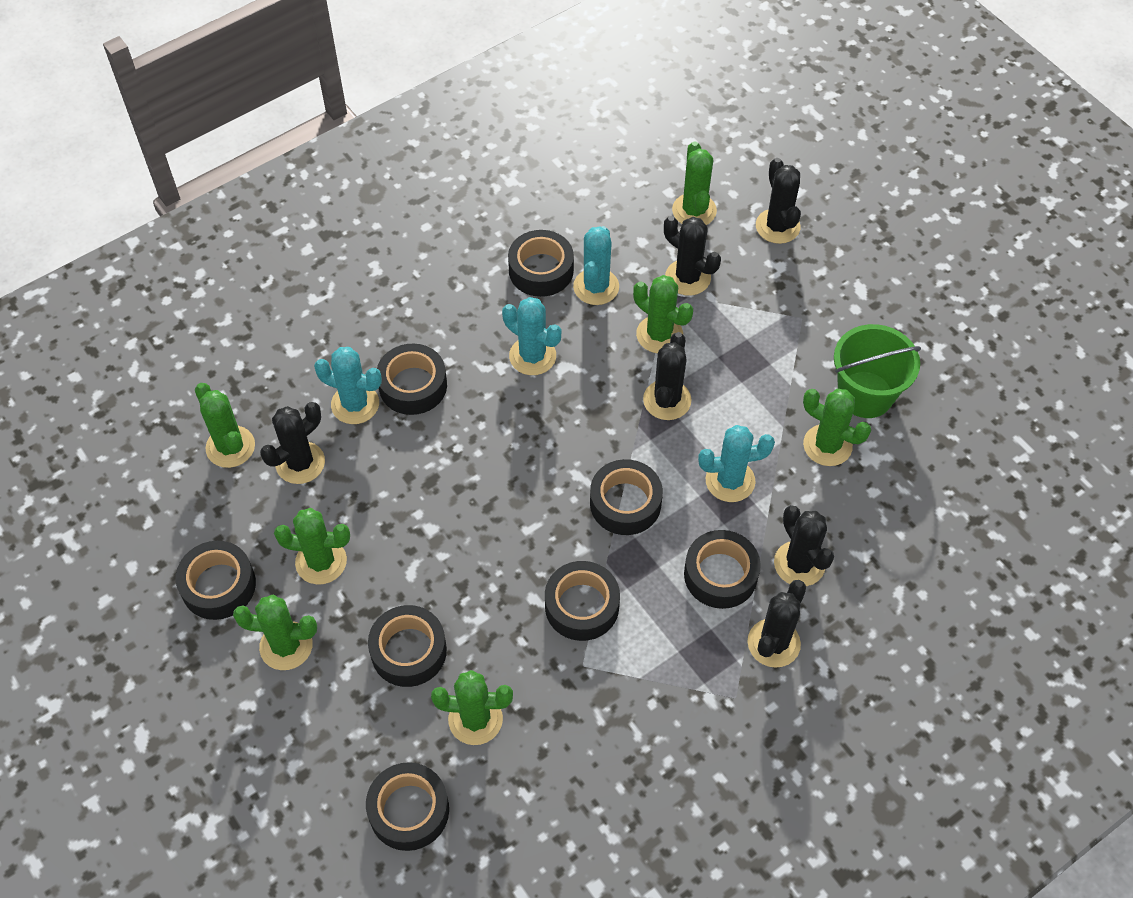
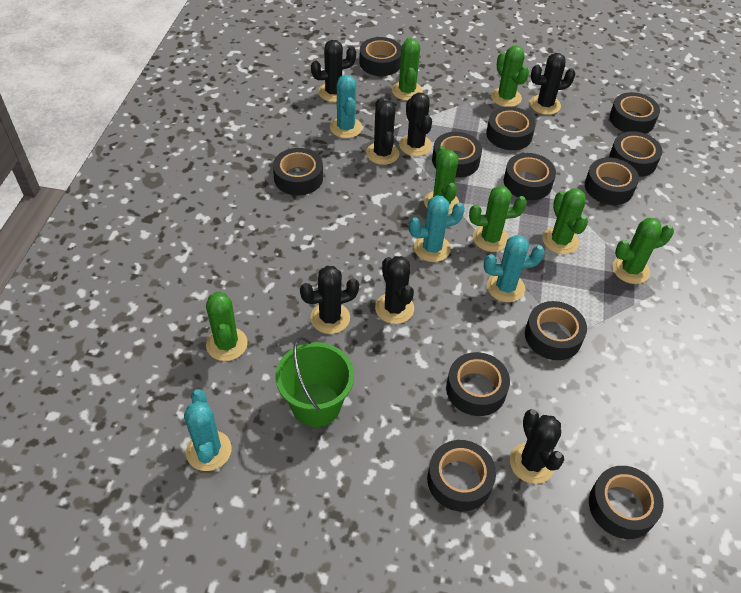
black cactus: 6 -> 7
black tape: 8 -> 12

